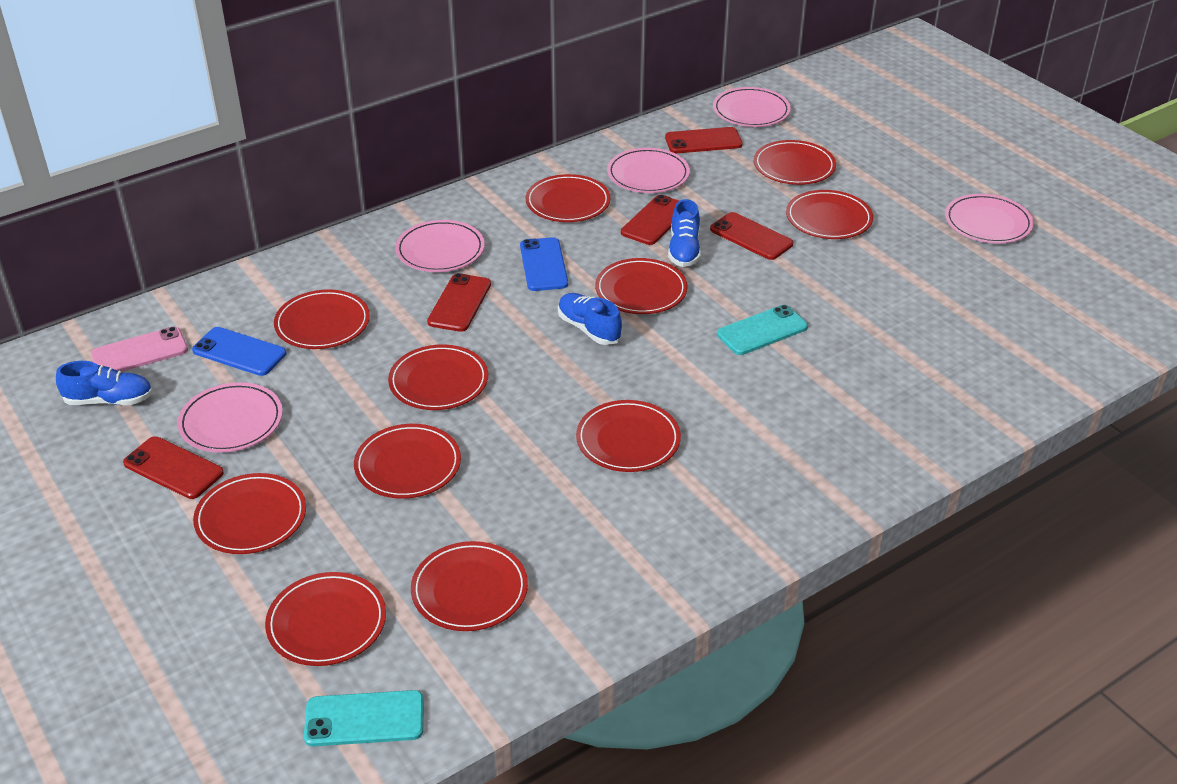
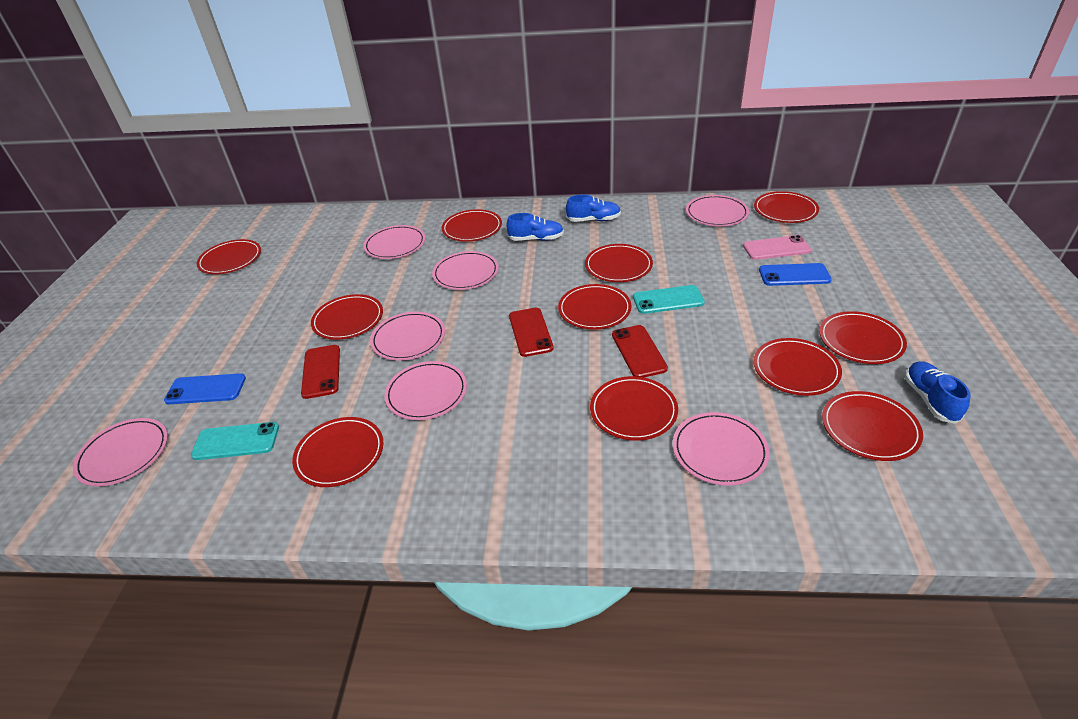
pink plate: 5 -> 7
red phone: 5 -> 3

